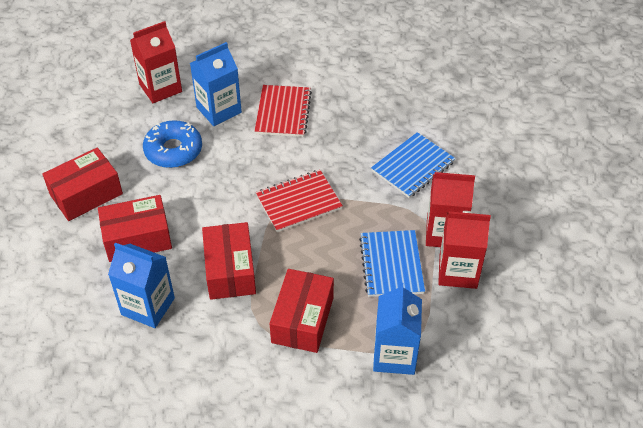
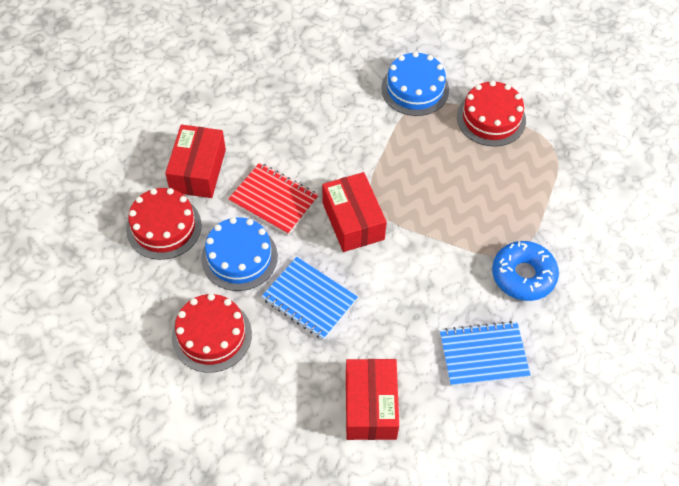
blue cake: 0 -> 2
blue carton: 3 -> 0
red box: 4 -> 3
red cake: 0 -> 3
red carton: 3 -> 0
red notebook: 2 -> 1

